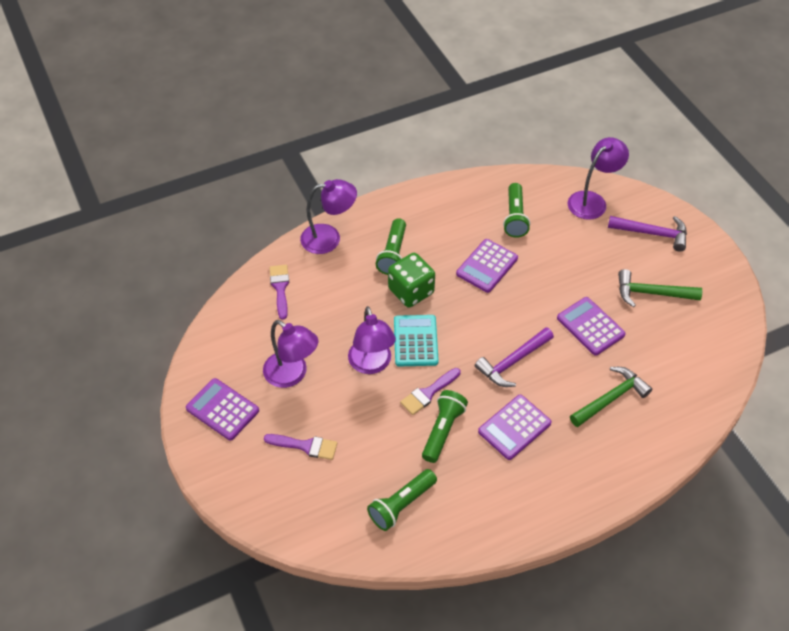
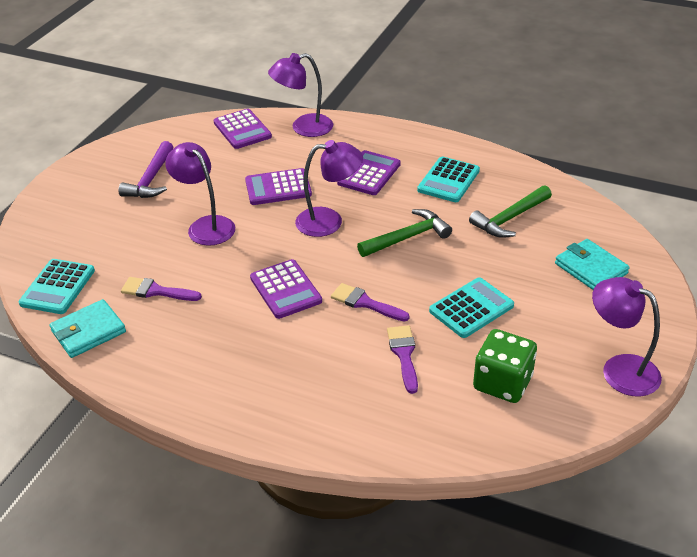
green flashlight: 4 -> 0
purple hammer: 2 -> 1
turquoise calculator: 1 -> 3
turquoise wallet: 0 -> 2

